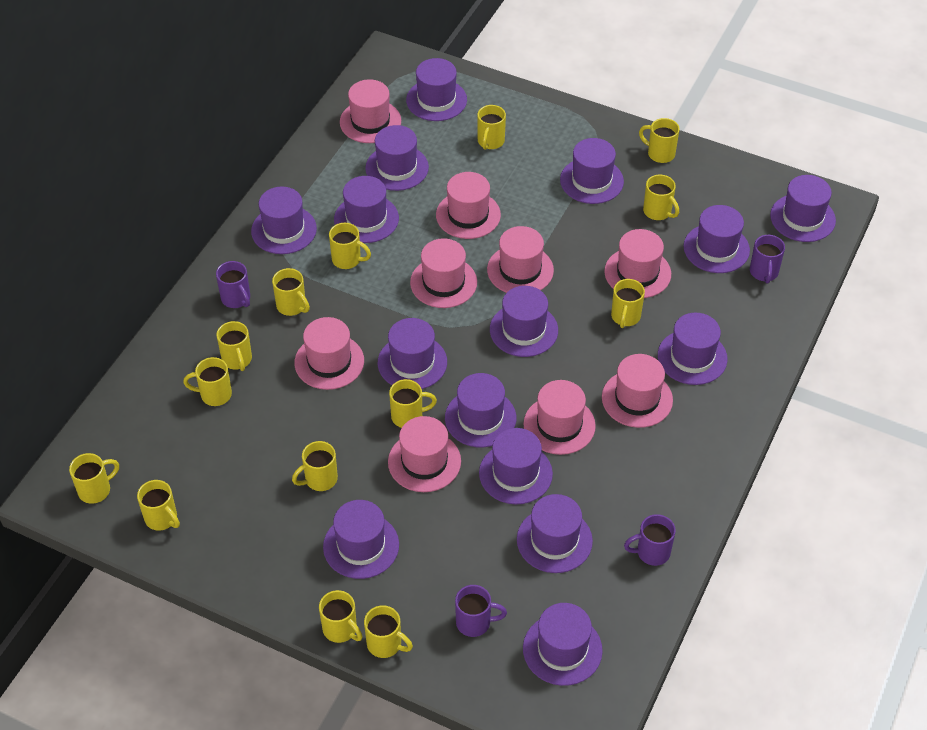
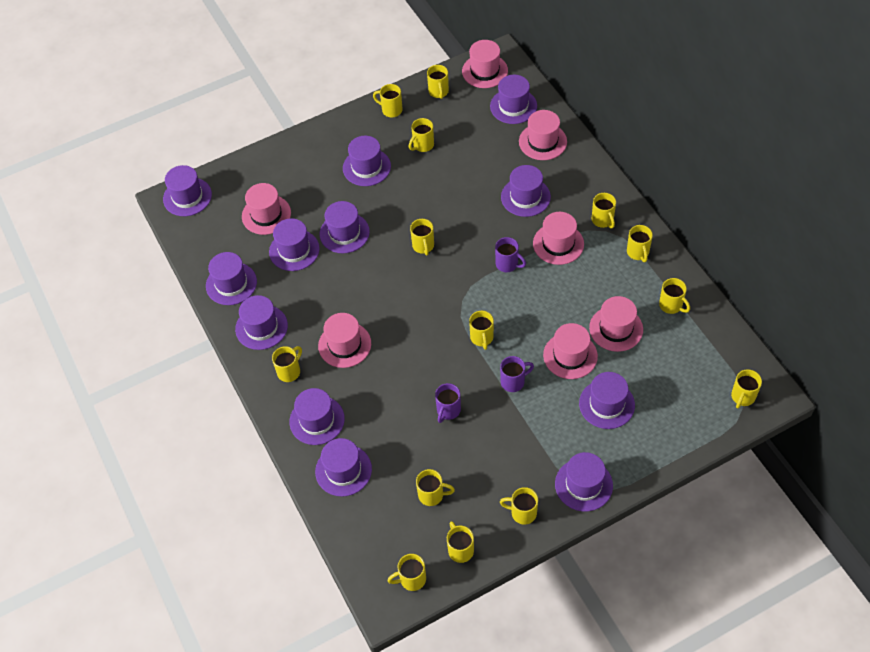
pink hat: 9 -> 7
purple hat: 15 -> 12
purple mug: 4 -> 3

